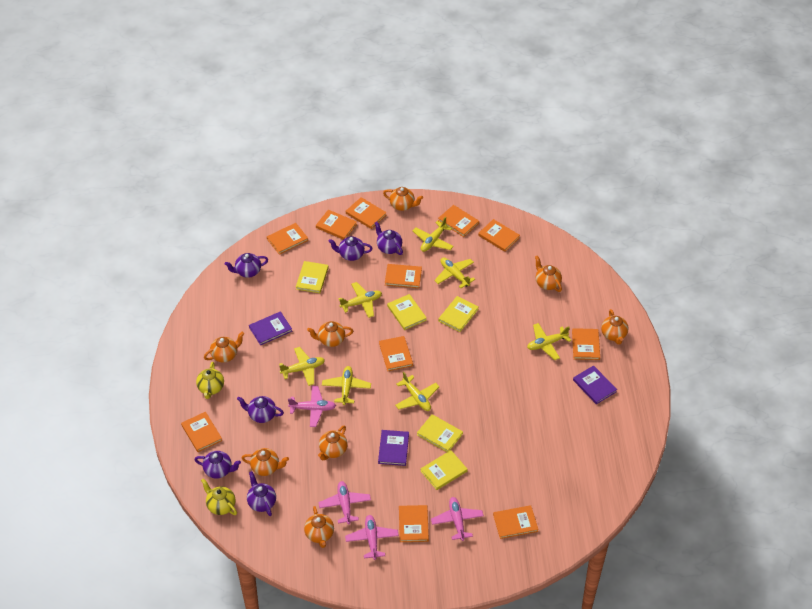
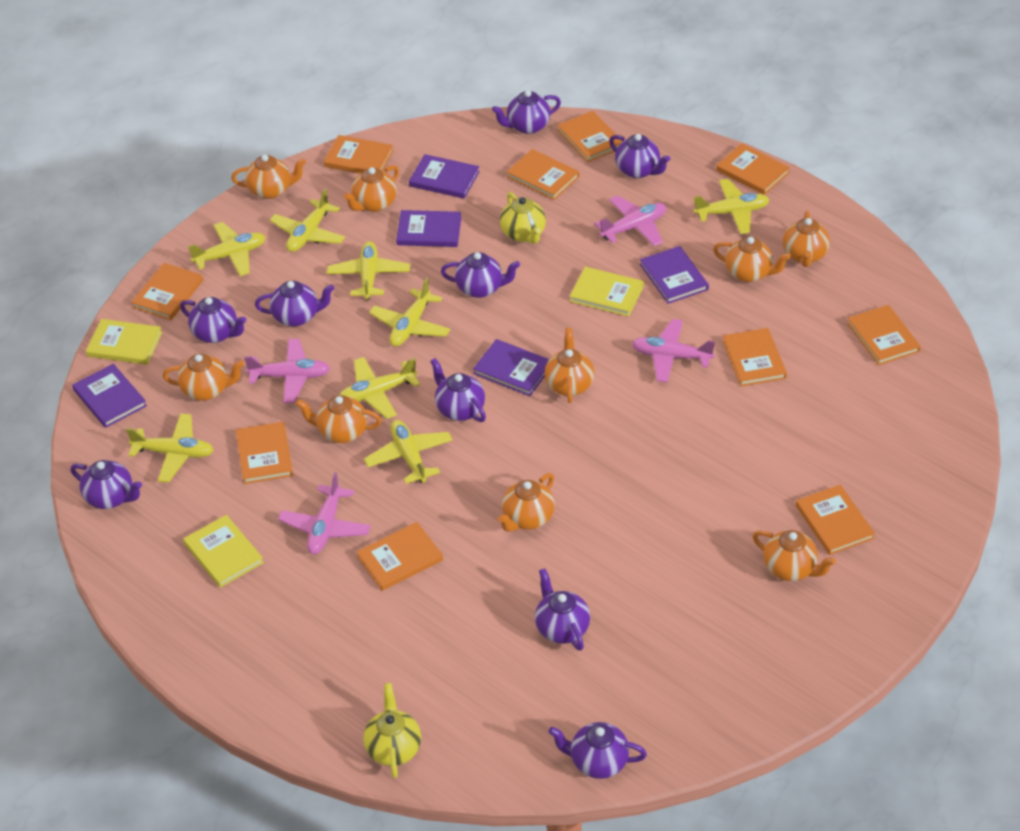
orange book: 11 -> 10
orange teapot: 8 -> 9
purple book: 3 -> 5
purple teapot: 6 -> 9
yellow book: 5 -> 3
yellow plane: 7 -> 8

